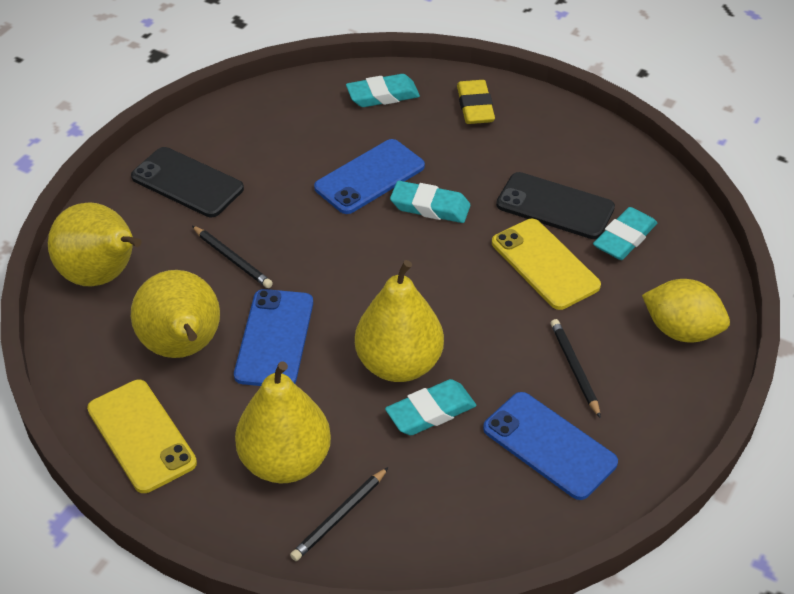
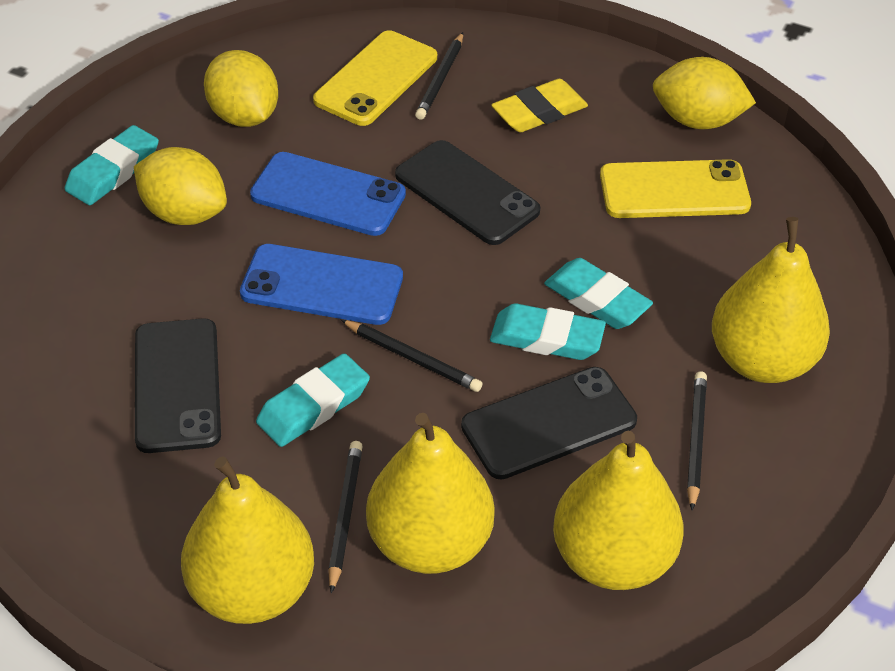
black pencil: 3 -> 4
black phone: 2 -> 3
blue phone: 3 -> 2
yellow lemon: 1 -> 3

